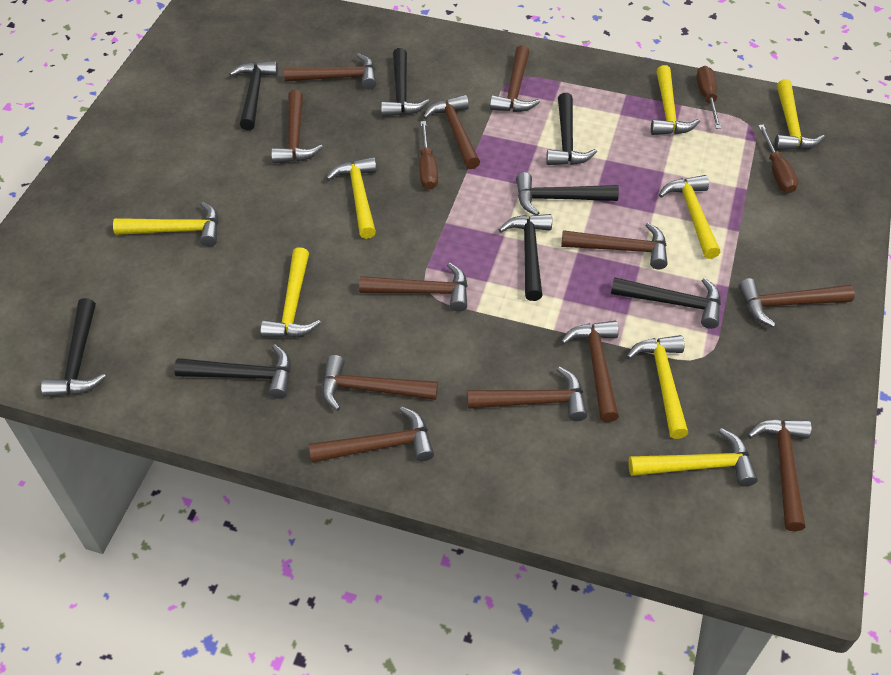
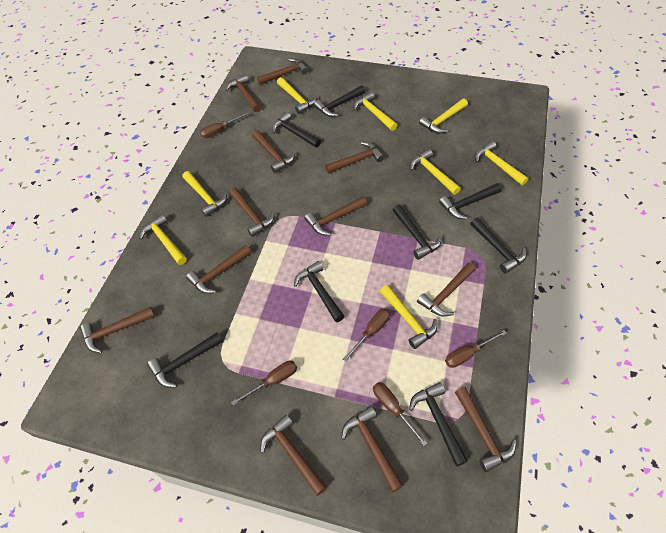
brown screwdriver: 3 -> 5

